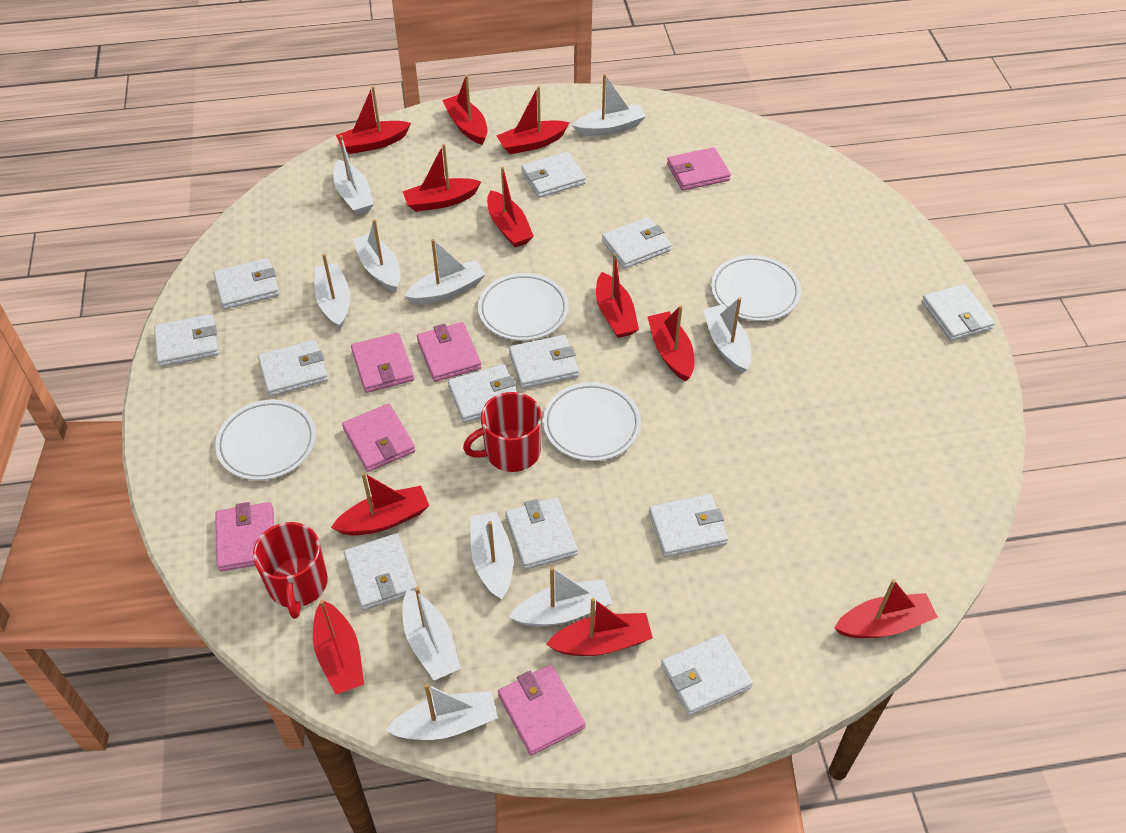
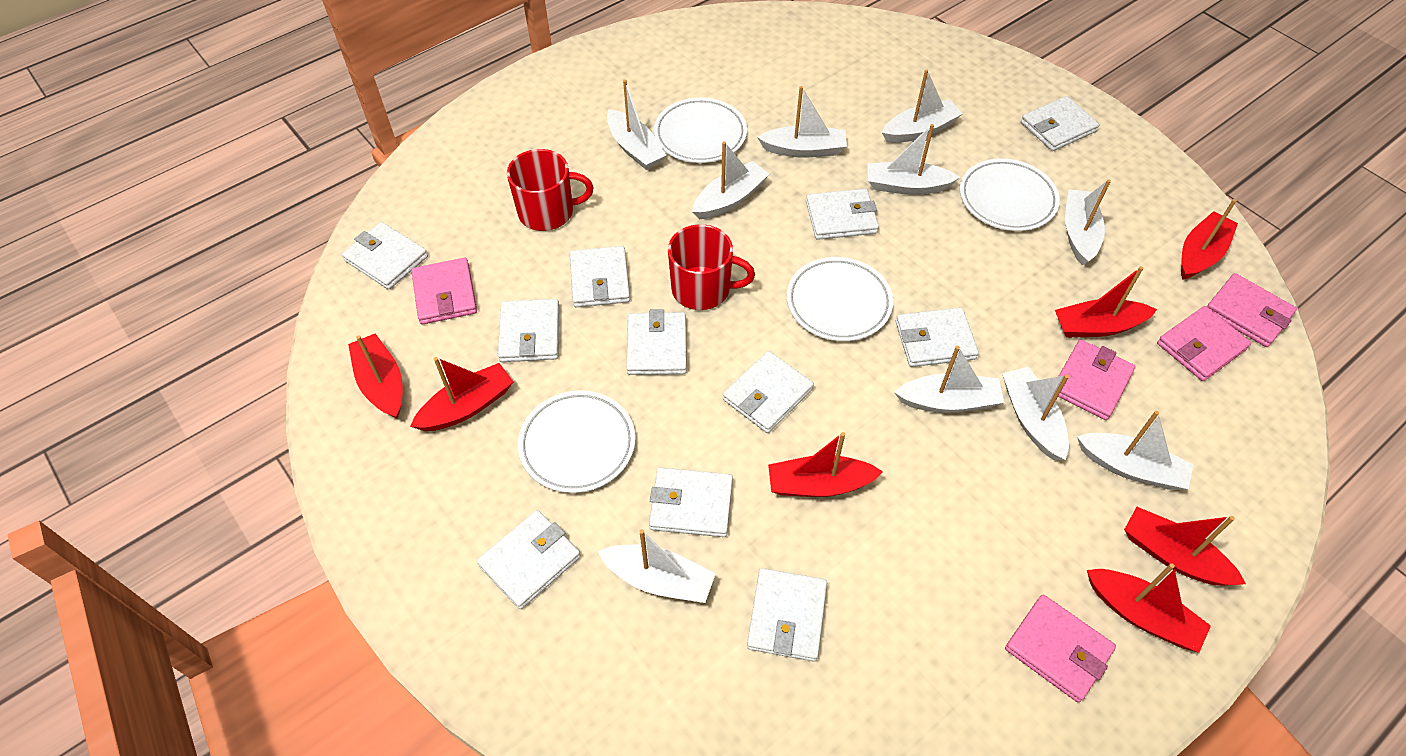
pink wallet: 6 -> 5
red boat: 11 -> 7
white wallet: 12 -> 11

